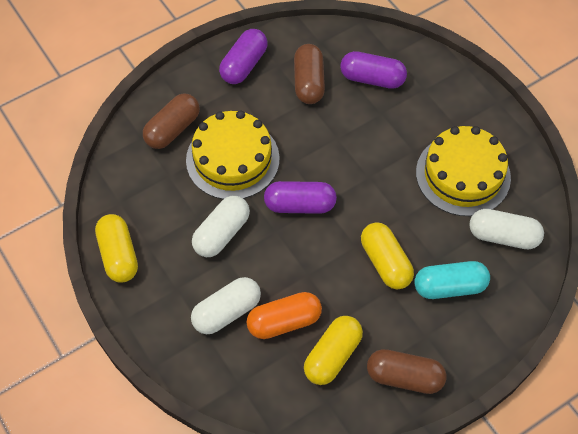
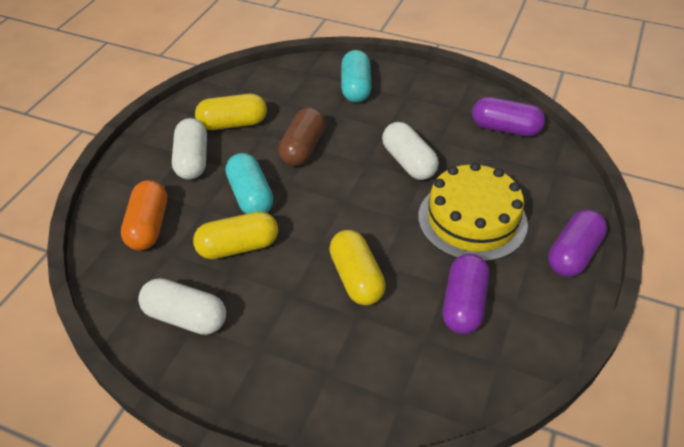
brown capsule: 3 -> 1
turquoise capsule: 1 -> 2
yellow cake: 2 -> 1

